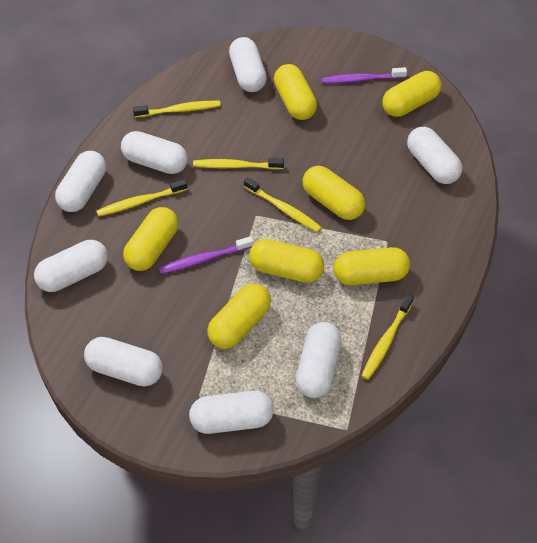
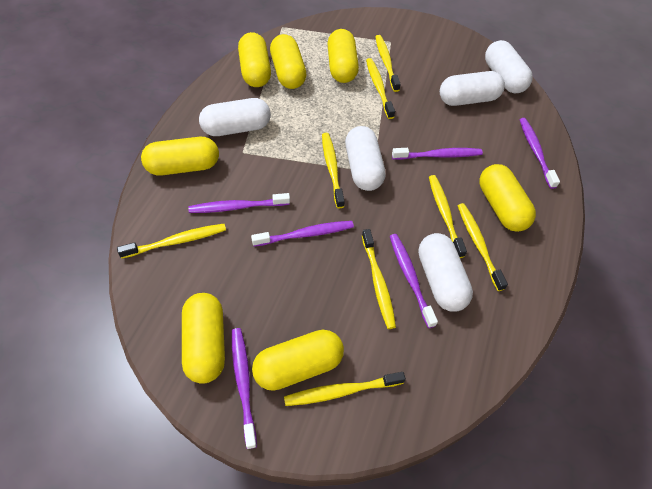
purple toothbrush: 2 -> 6
white capsule: 8 -> 5
yellow toothbrush: 5 -> 8

